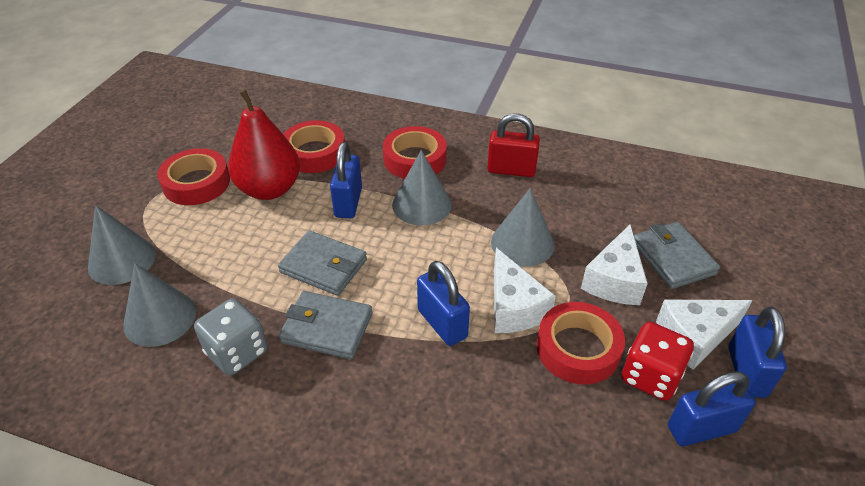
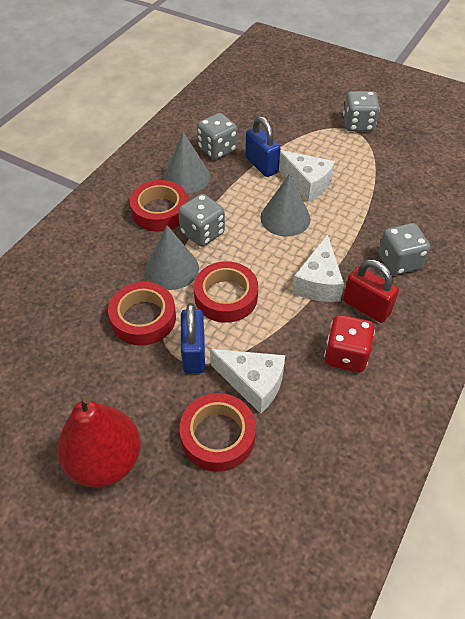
blue padlock: 4 -> 2
grey cone: 4 -> 3
grey dice: 1 -> 4
grey wallet: 3 -> 0

